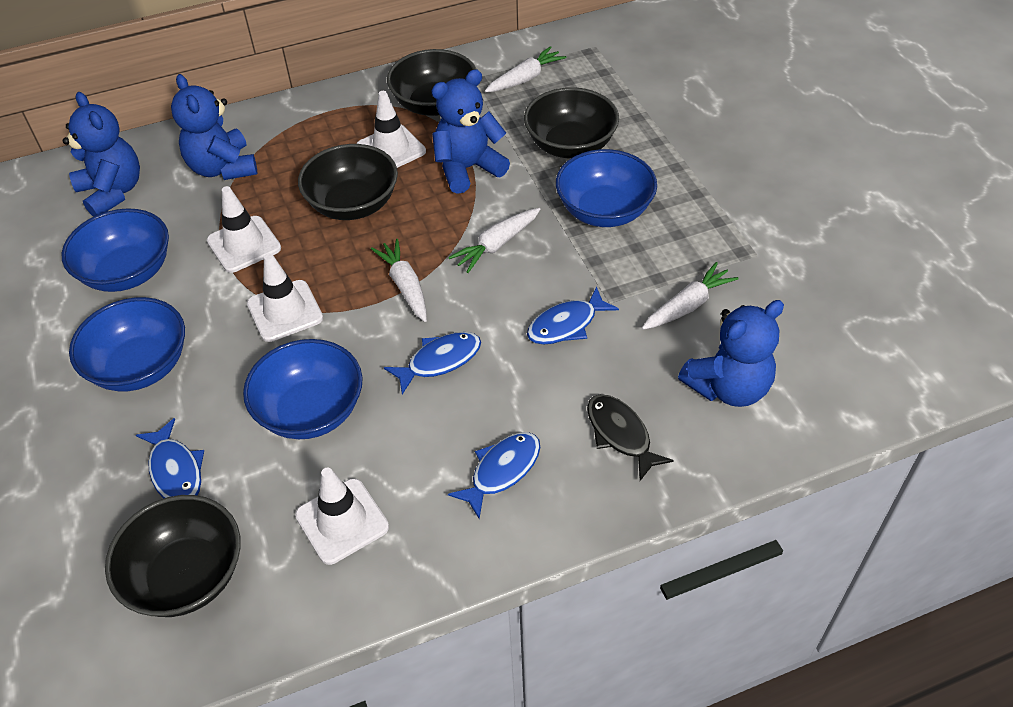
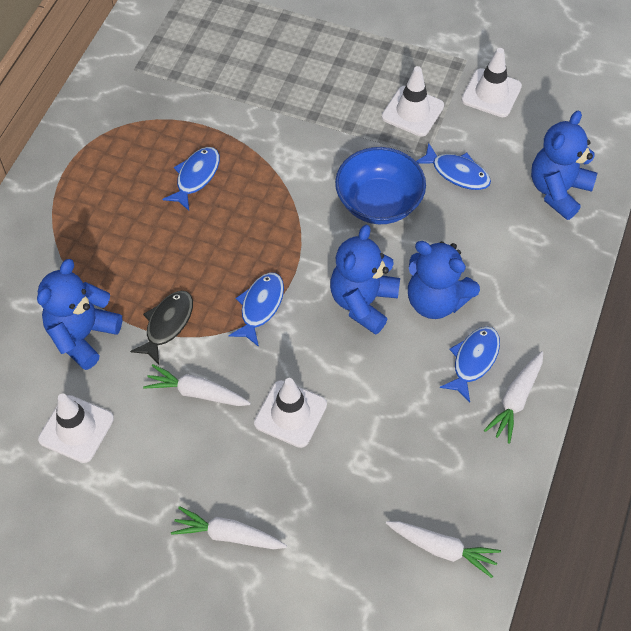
black bowl: 4 -> 0
blue bowl: 4 -> 1

